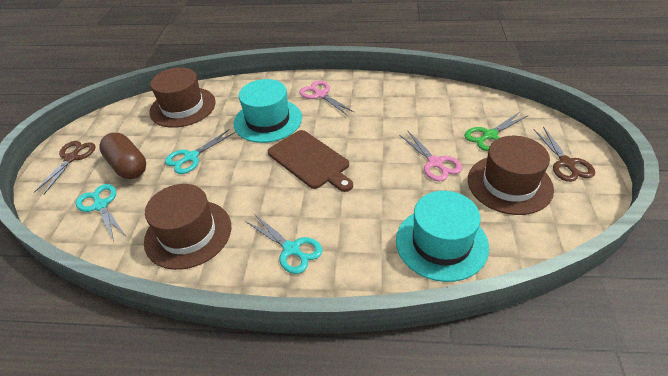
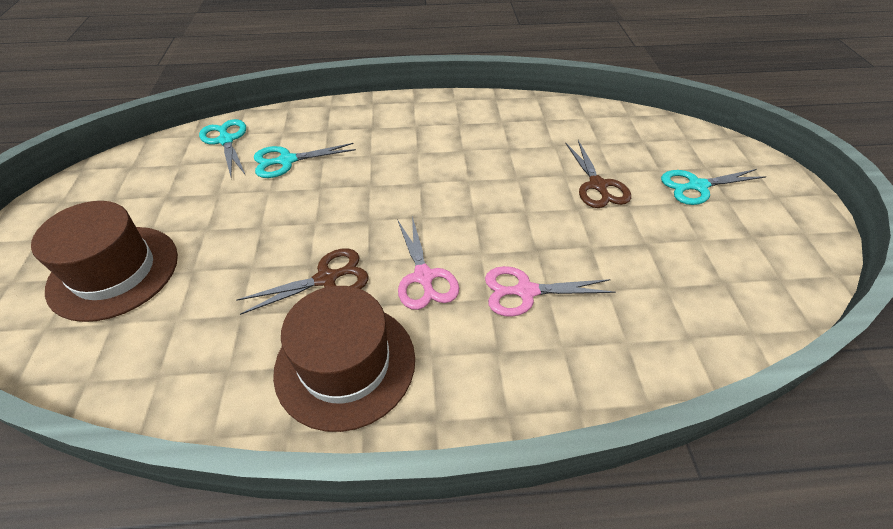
brown capsule: 1 -> 0
brown cutting board: 1 -> 0
brown hat: 3 -> 2
green scissors: 1 -> 0
turquoise hat: 2 -> 0

